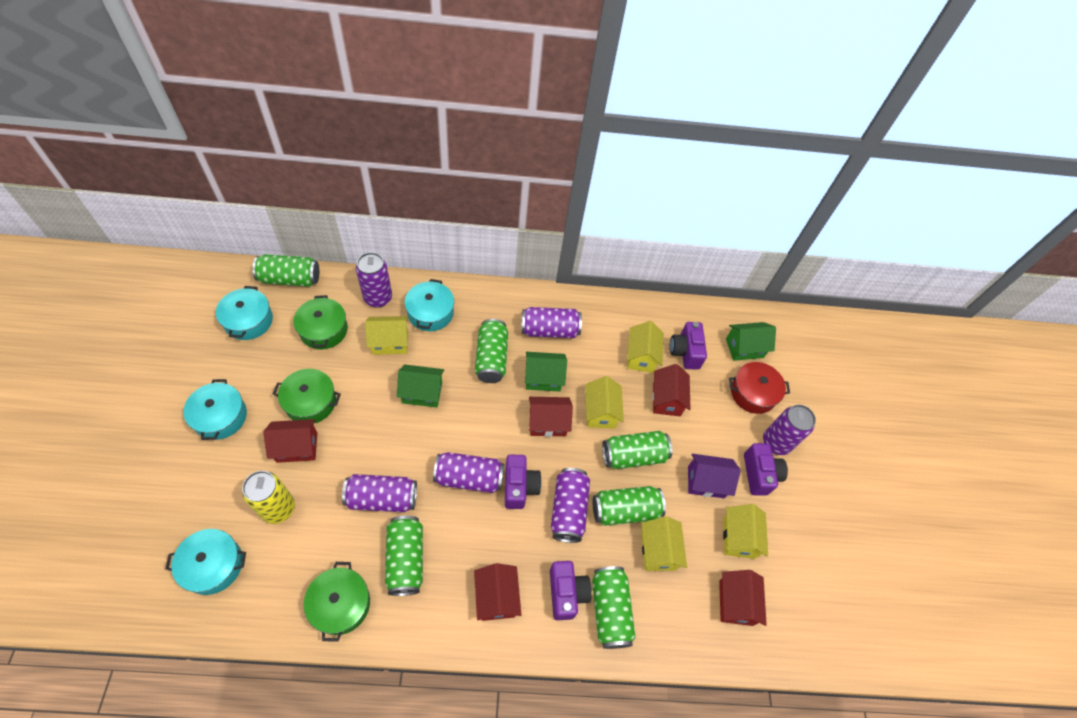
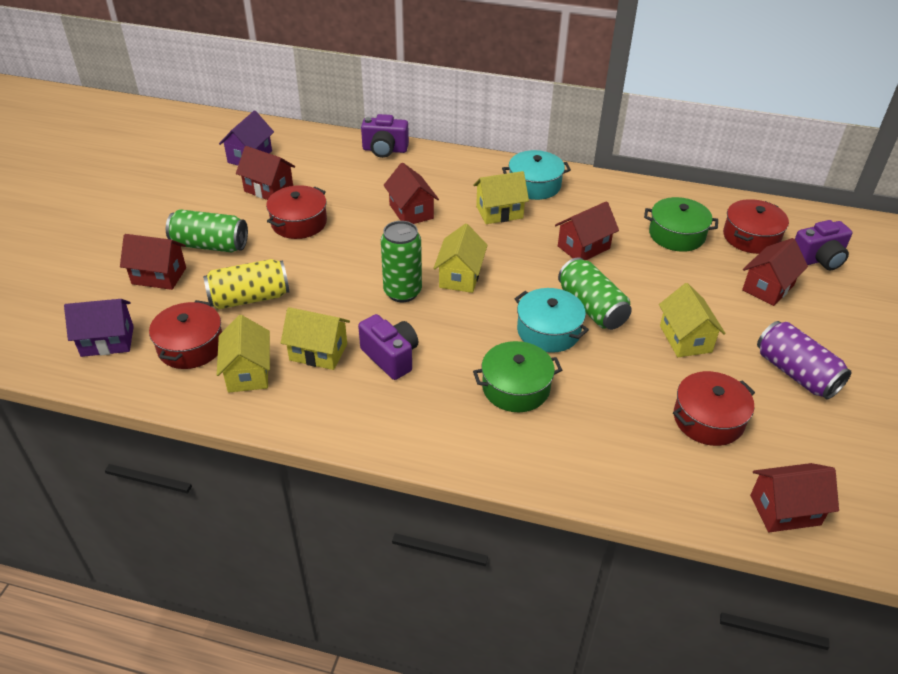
green can: 6 -> 3
green house: 3 -> 0
green pot: 3 -> 2
purple camera: 4 -> 3
purple can: 6 -> 1
purple house: 1 -> 2
red house: 5 -> 6
red pot: 1 -> 4
turquoise pot: 4 -> 2

